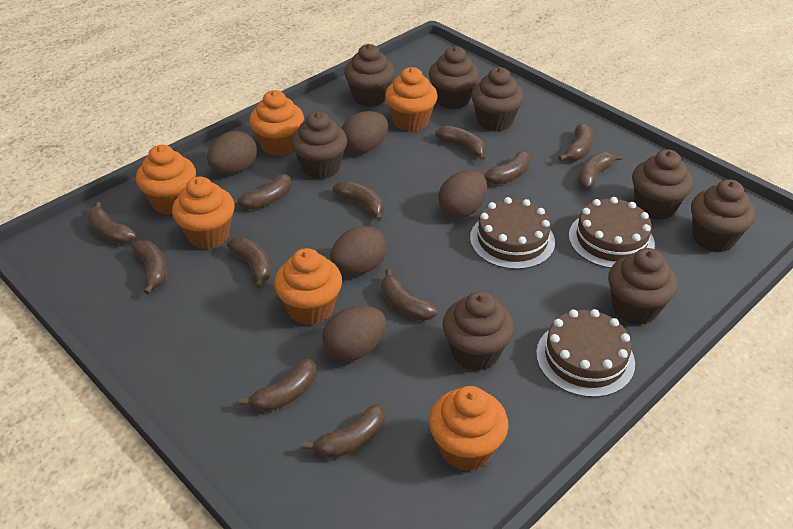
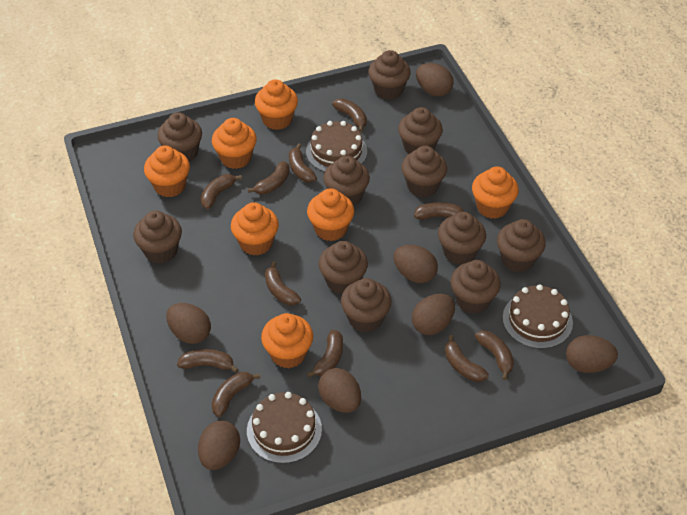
brown banana: 12 -> 11
brown cupcake: 8 -> 11
brown egg: 5 -> 7
orange cupcake: 6 -> 7

